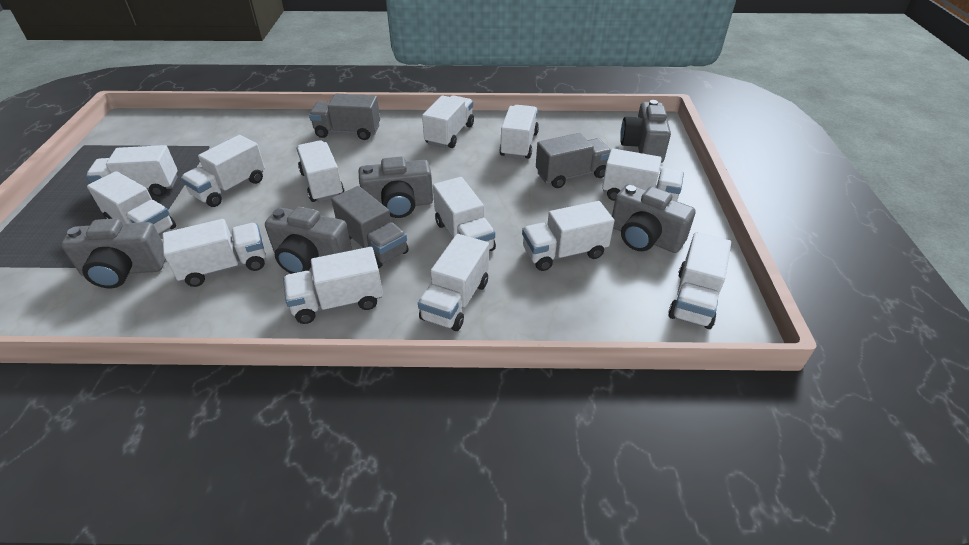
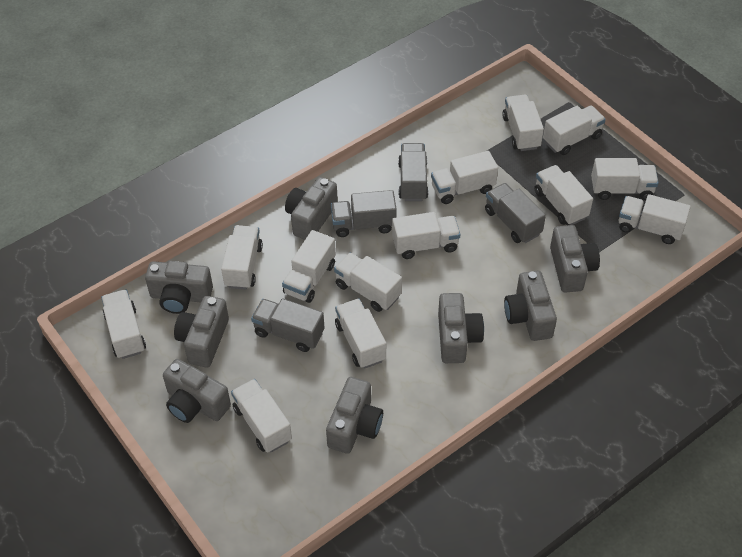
grey camera: 5 -> 8
grey truck: 3 -> 4

